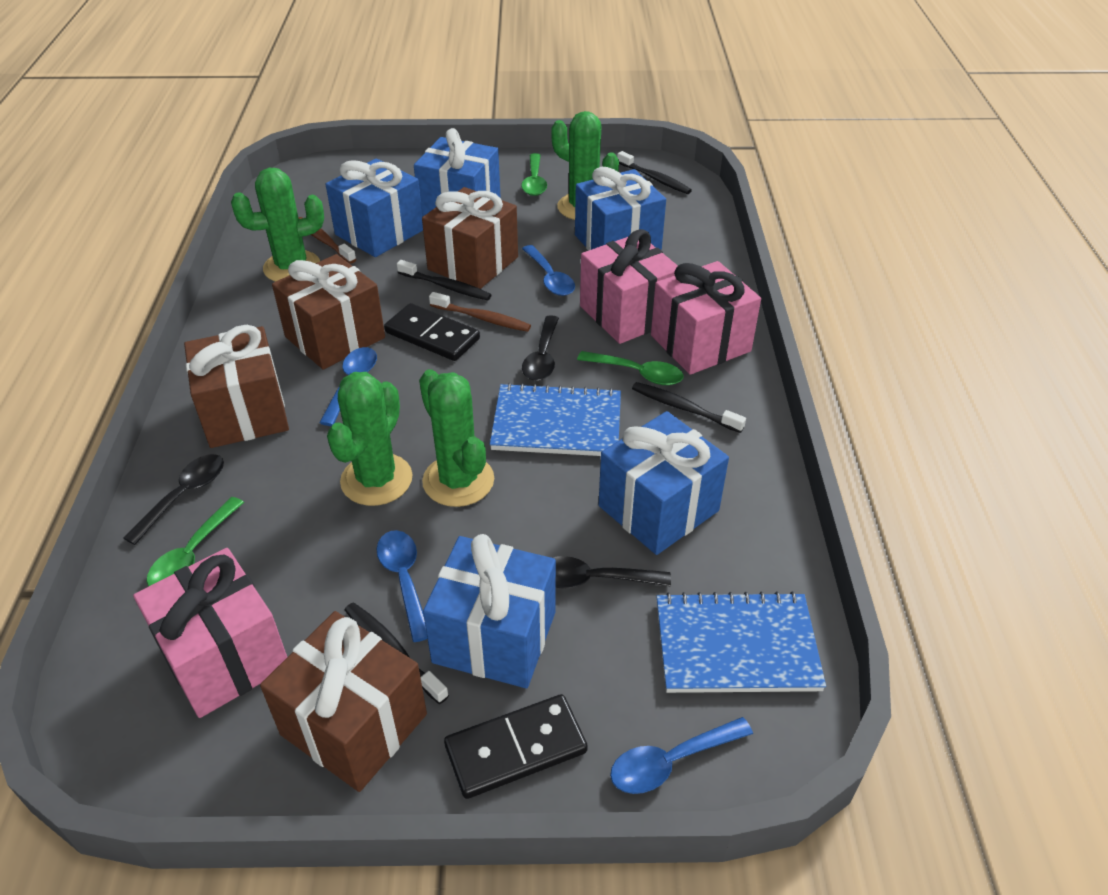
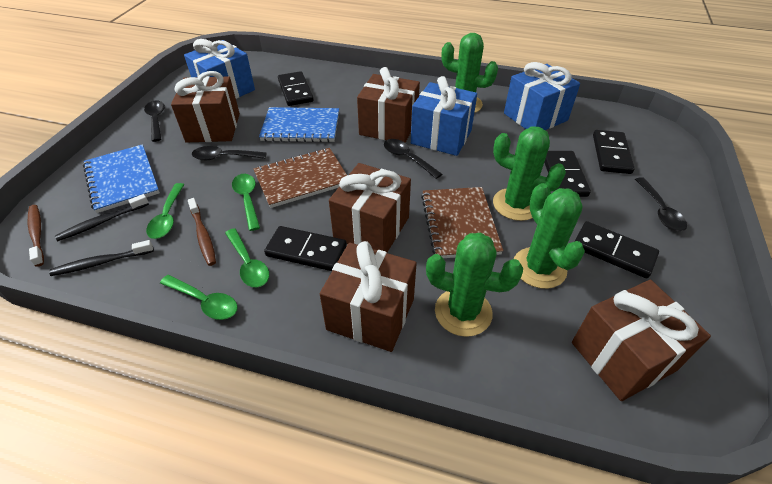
black domino: 2 -> 5
black spoon: 3 -> 4
black toothbrush: 4 -> 2
blue gift: 5 -> 3
blue spoon: 4 -> 0
brown gift: 4 -> 5
brown notebook: 0 -> 2
green spoon: 3 -> 4
pink gift: 3 -> 0

